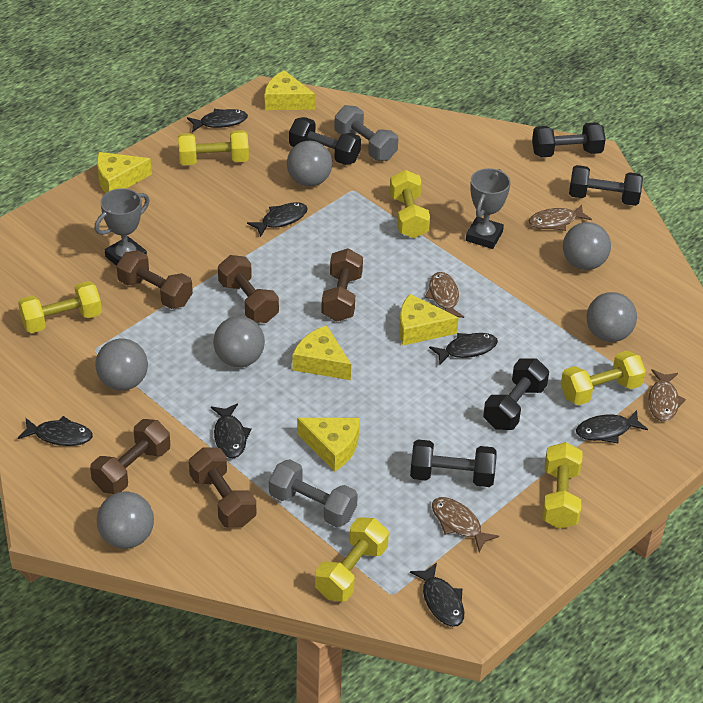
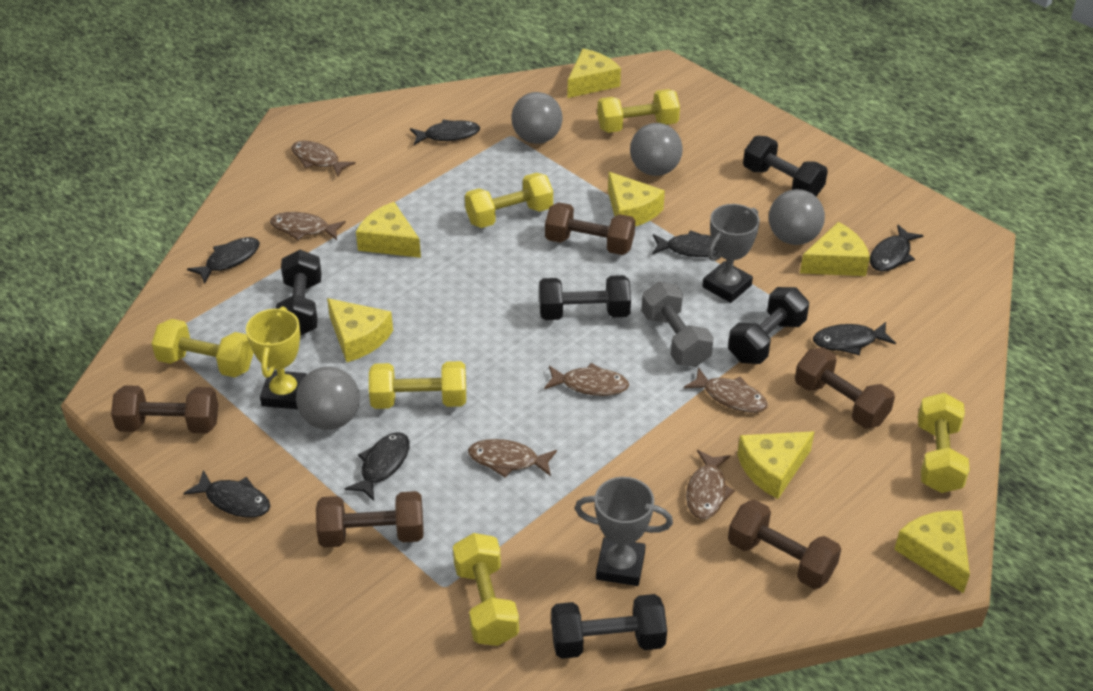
brown fish: 4 -> 6
grey ball: 6 -> 4
grey dumbbell: 2 -> 1
yellow cheese: 5 -> 7
yellow trophy: 0 -> 1

